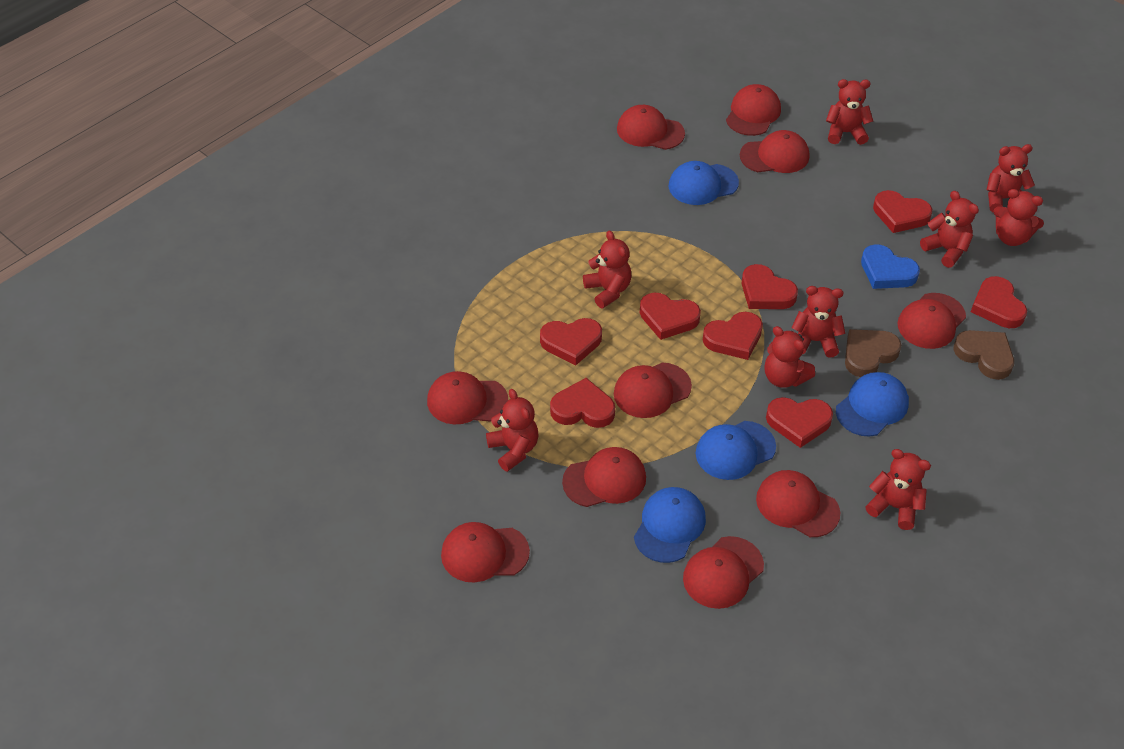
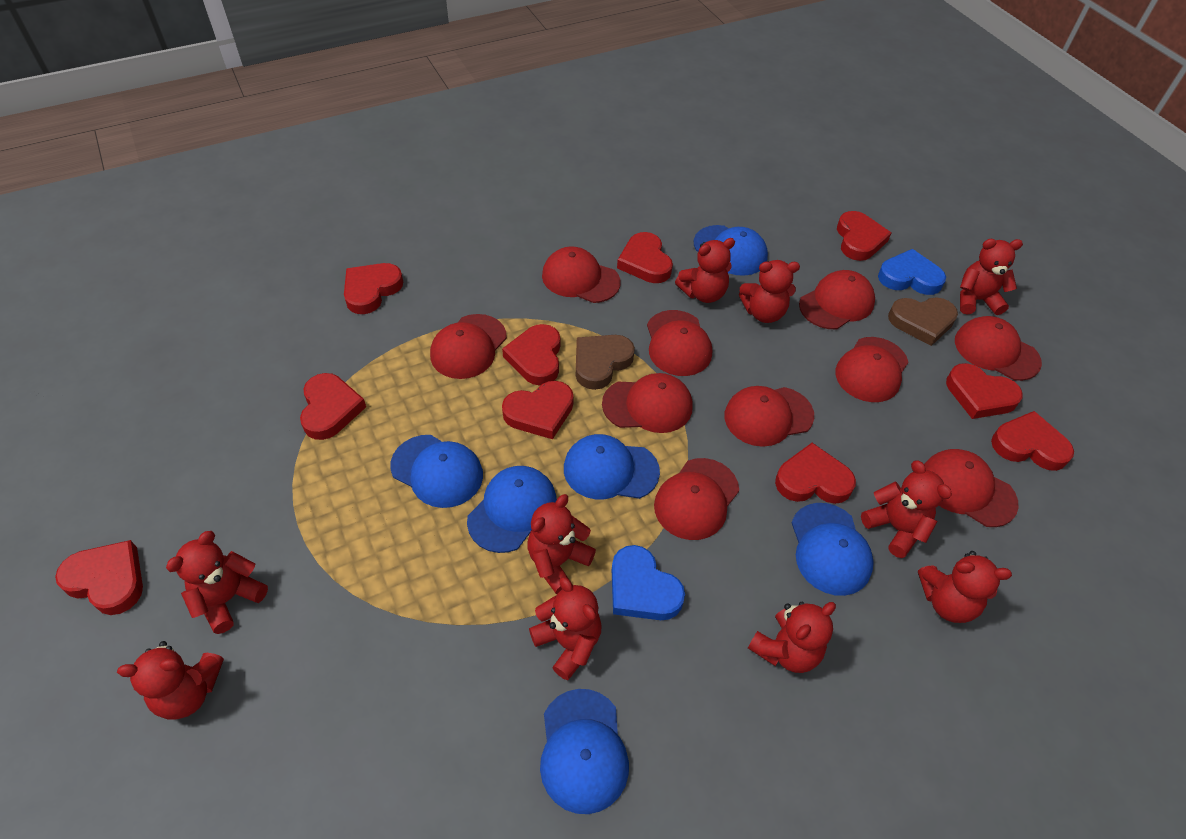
blue cap: 4 -> 6
blue heart: 1 -> 2
red heart: 8 -> 10
red teddy bear: 9 -> 10

